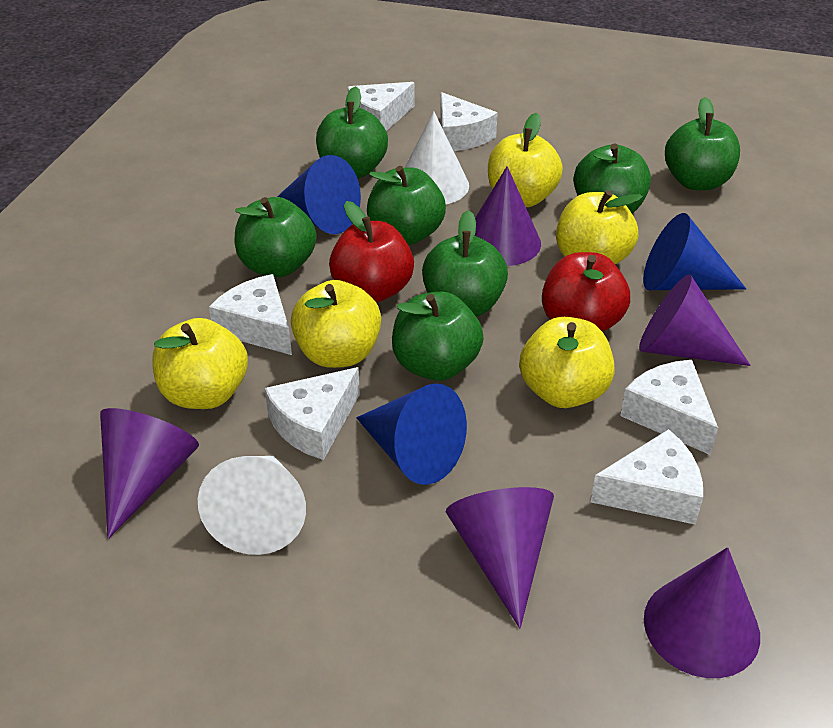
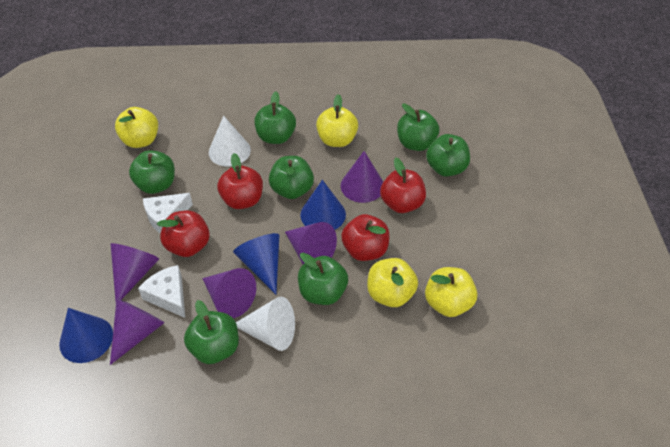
red apple: 2 -> 4
white cheese: 6 -> 2
yellow apple: 5 -> 4

